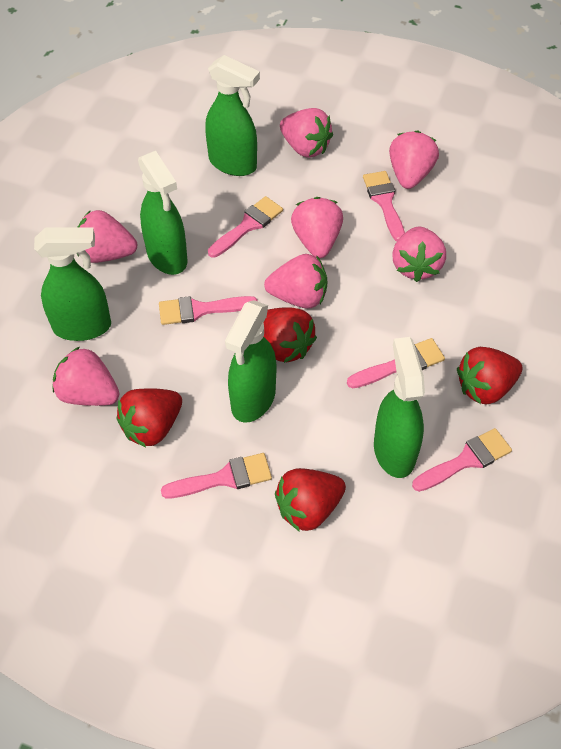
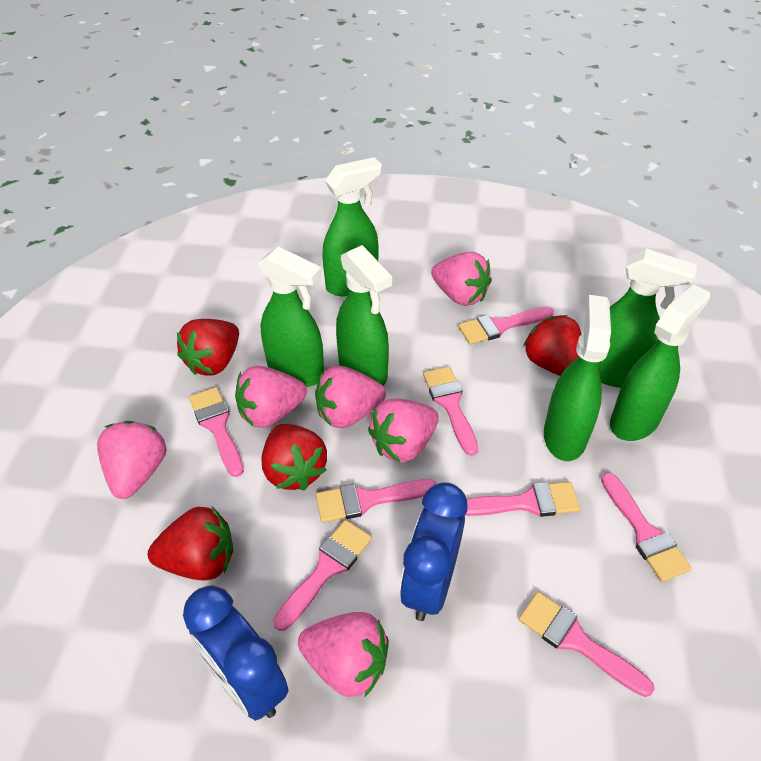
blue clock: 0 -> 2
green spray bottle: 5 -> 6
pink brush: 6 -> 8
pink strawberry: 7 -> 6

